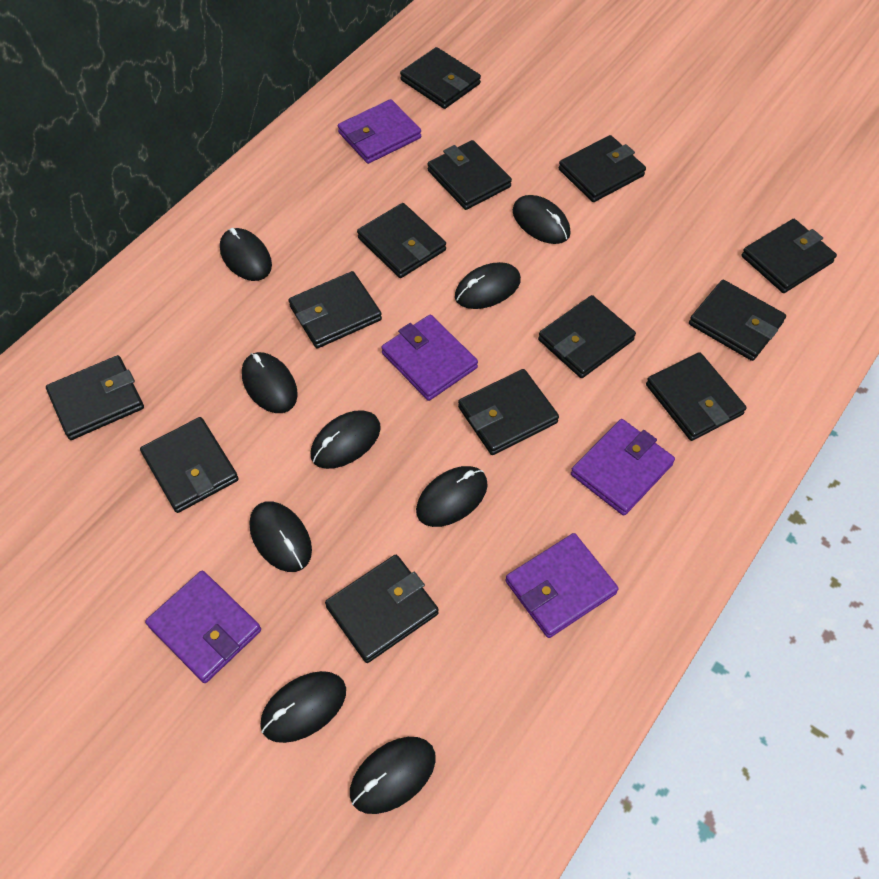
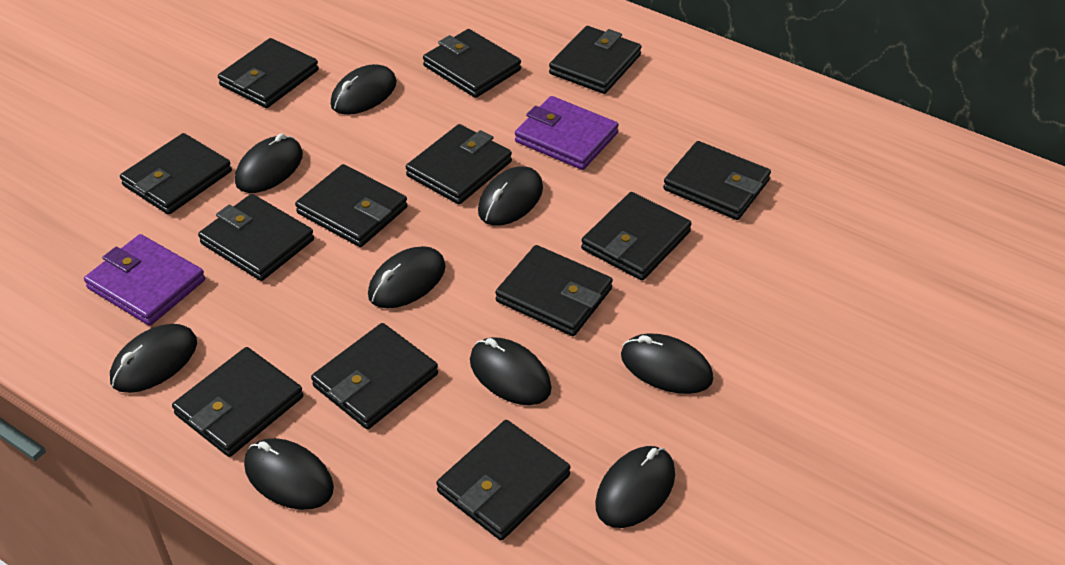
purple wallet: 5 -> 2

